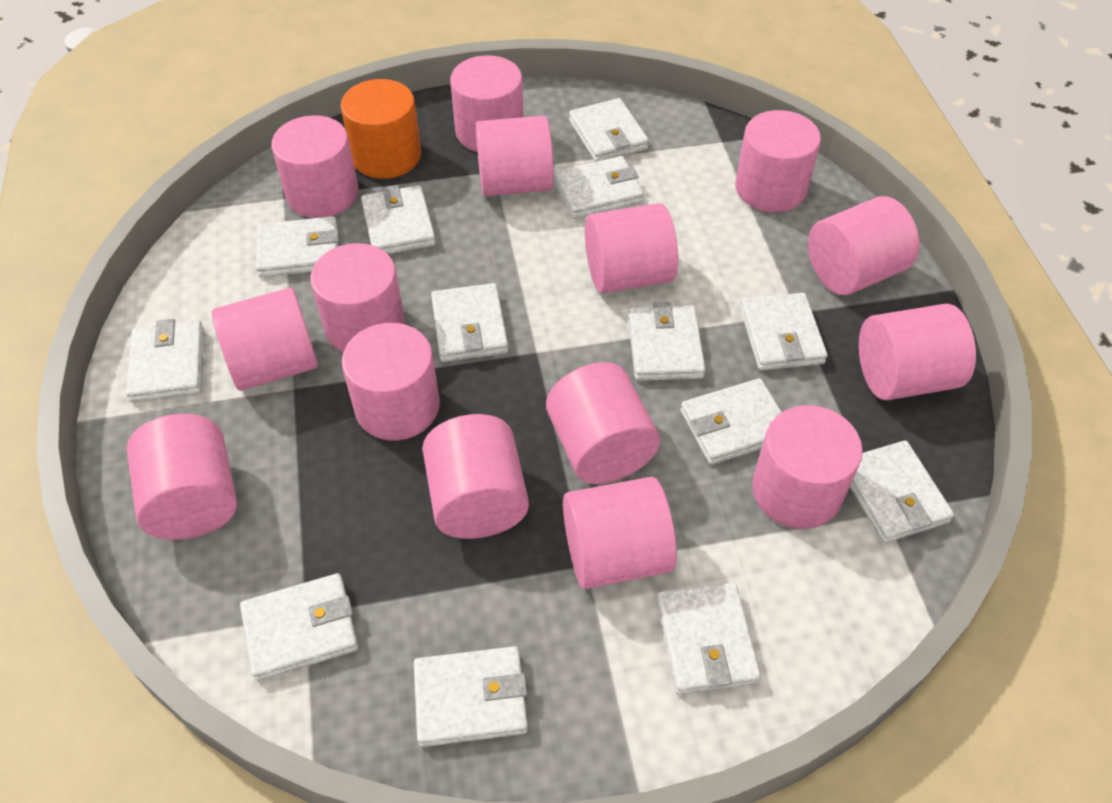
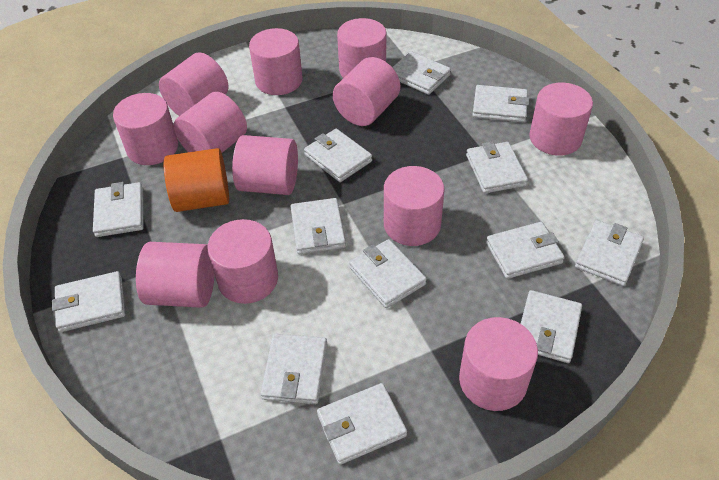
pink cylinder: 15 -> 12

